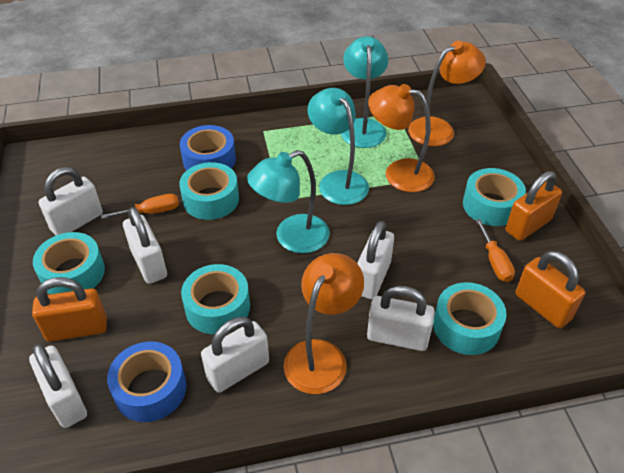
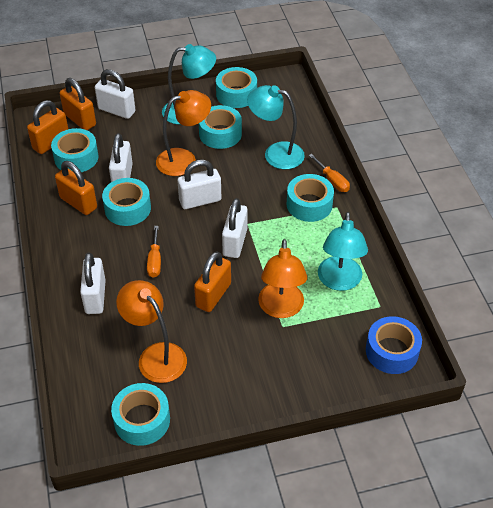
blue tape: 2 -> 1
orange padlock: 3 -> 4
turquoise tape: 5 -> 6
white padlock: 6 -> 5

